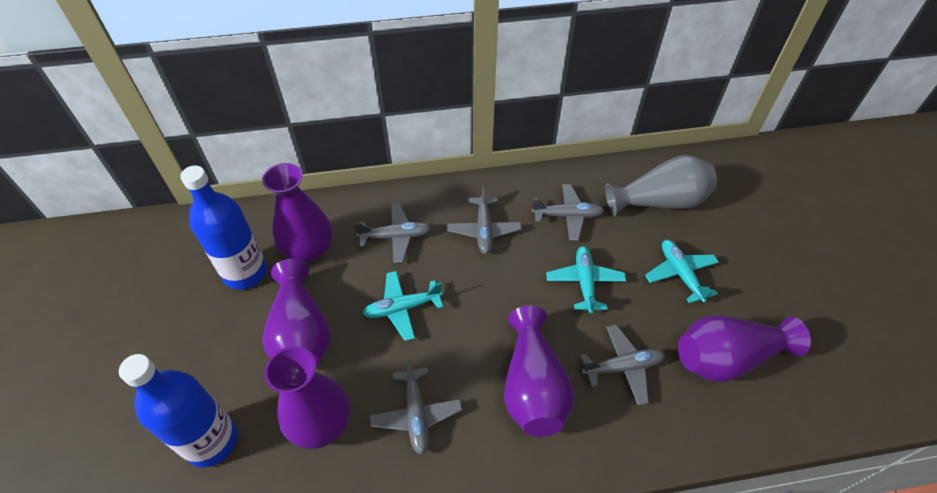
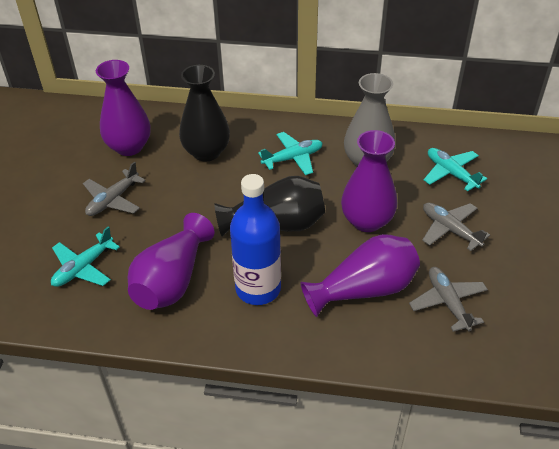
black vase: 0 -> 2
blue bottle: 2 -> 1
grey plane: 5 -> 3
purple vase: 5 -> 4

